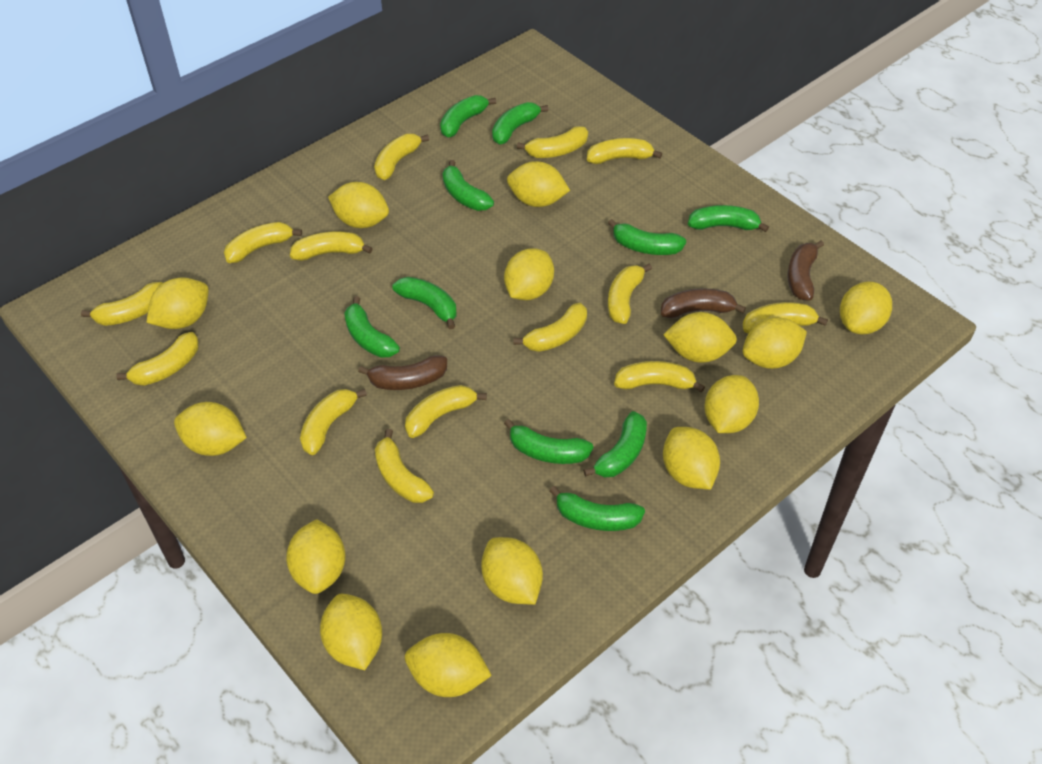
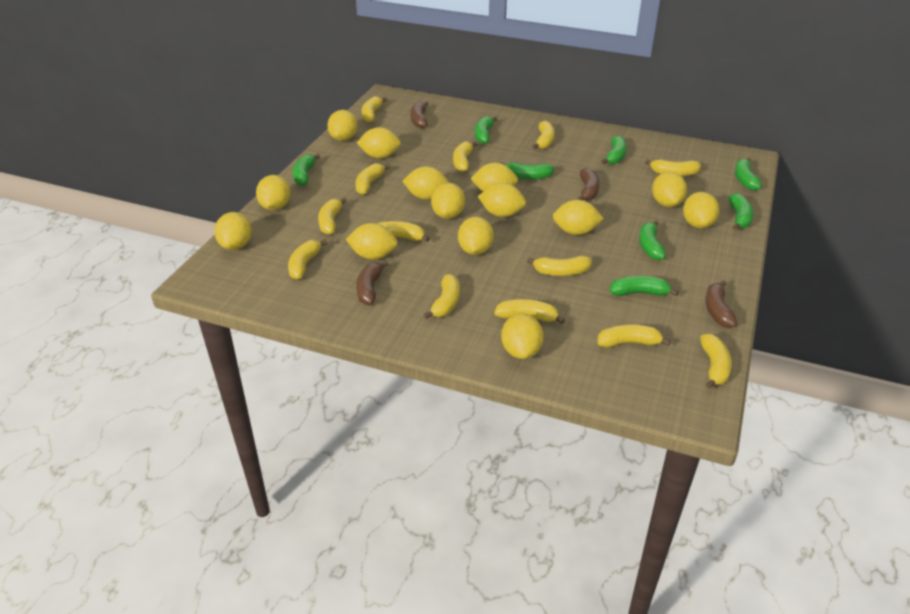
brown banana: 3 -> 4
green banana: 10 -> 8
yellow banana: 14 -> 13

